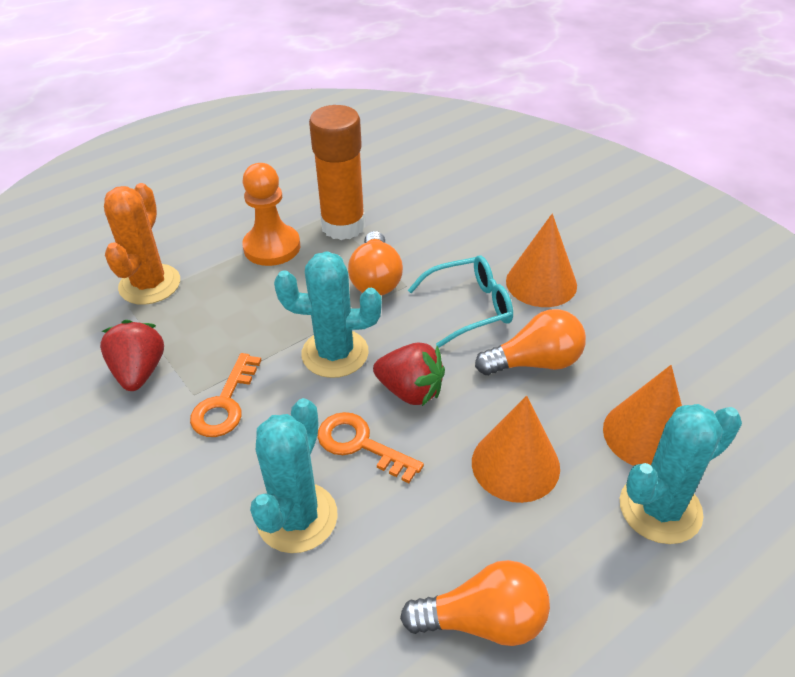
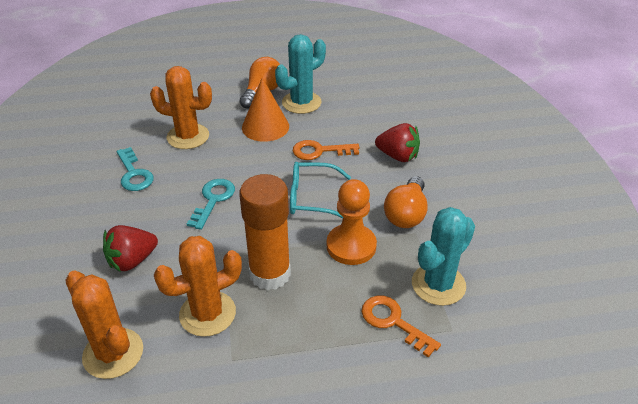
orange cactus: 1 -> 3
orange cone: 3 -> 1
orange light bulb: 3 -> 2
turquoise cactus: 3 -> 2
turquoise key: 0 -> 2

